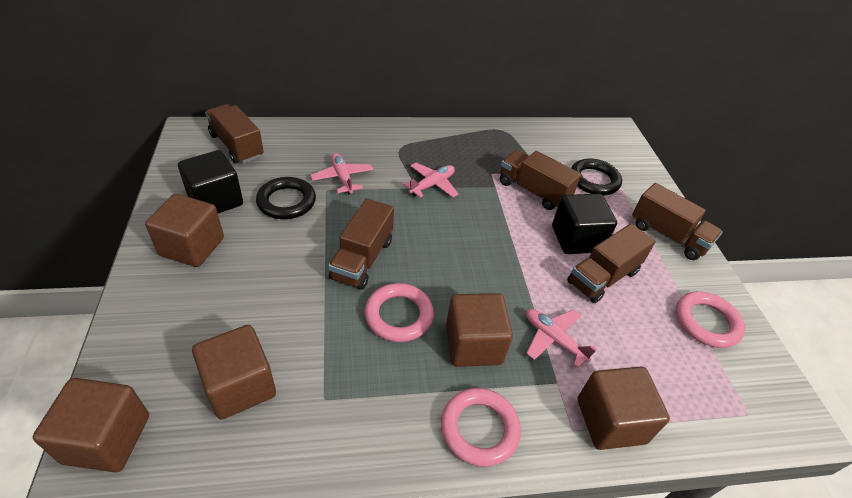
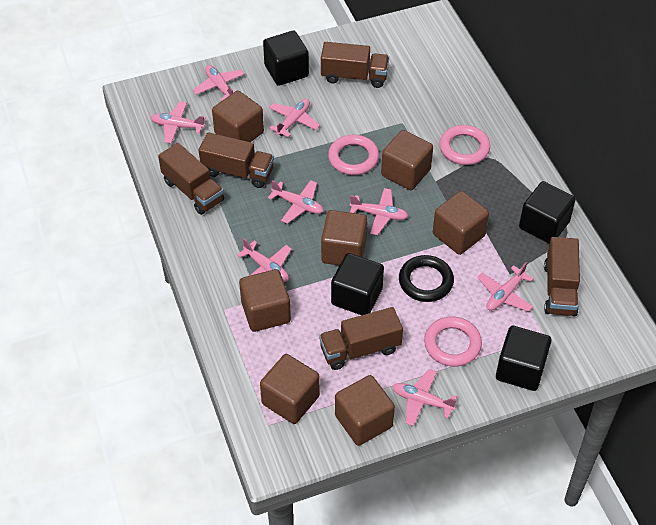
black cube: 2 -> 4
black ring: 2 -> 1
brown cube: 5 -> 7
pink plane: 3 -> 8

